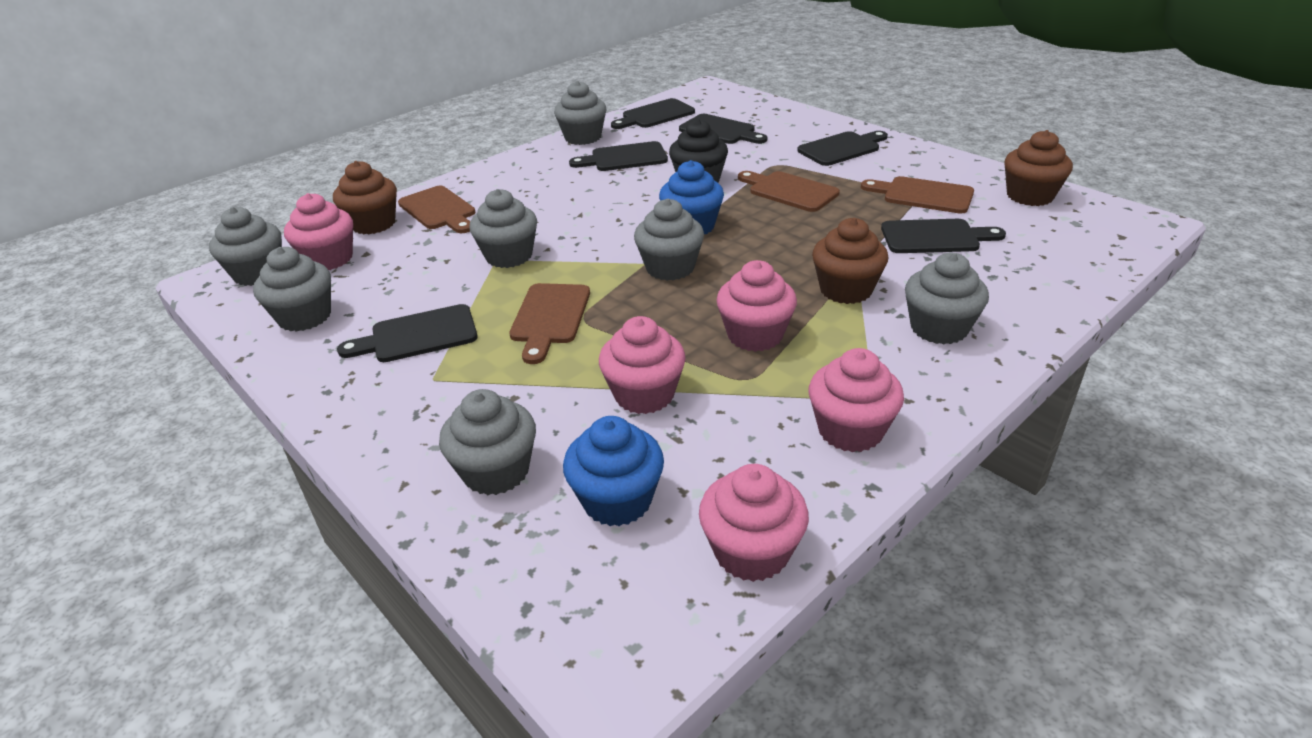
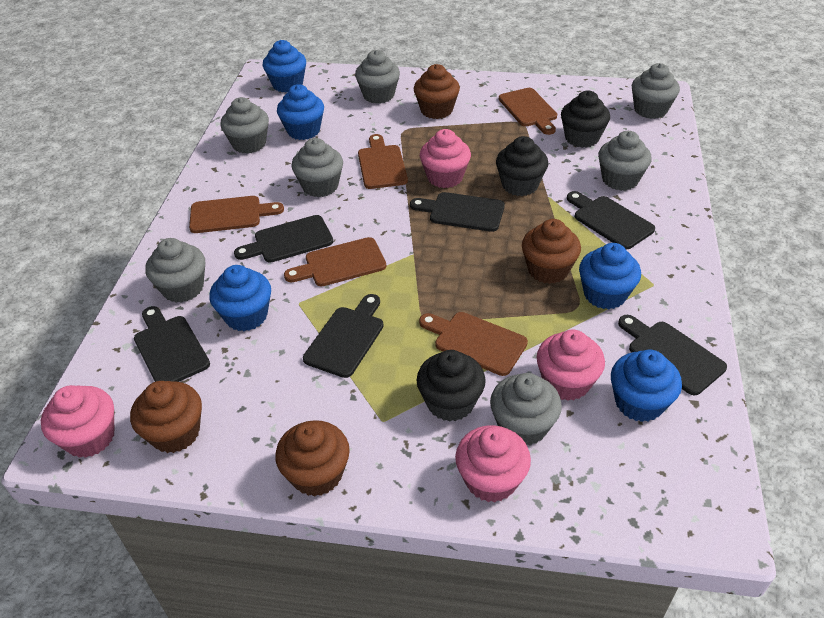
black cupcake: 1 -> 3
blue cupcake: 2 -> 5
brown cupcake: 3 -> 4
brown cutting board: 4 -> 5
pink cupcake: 5 -> 4

